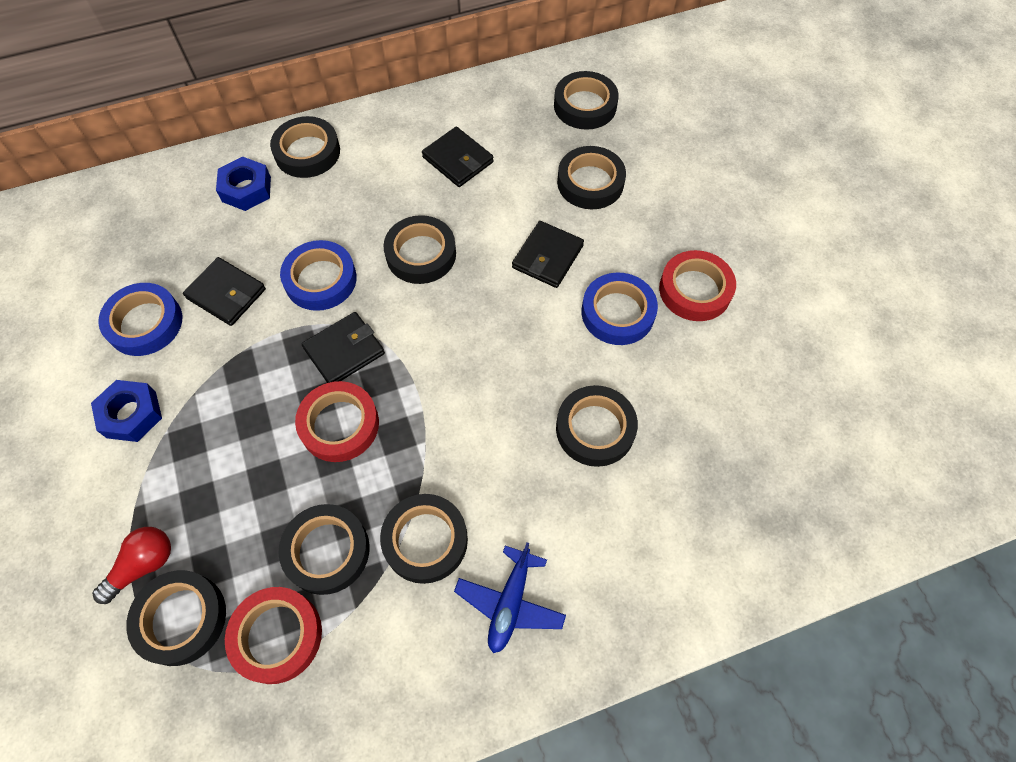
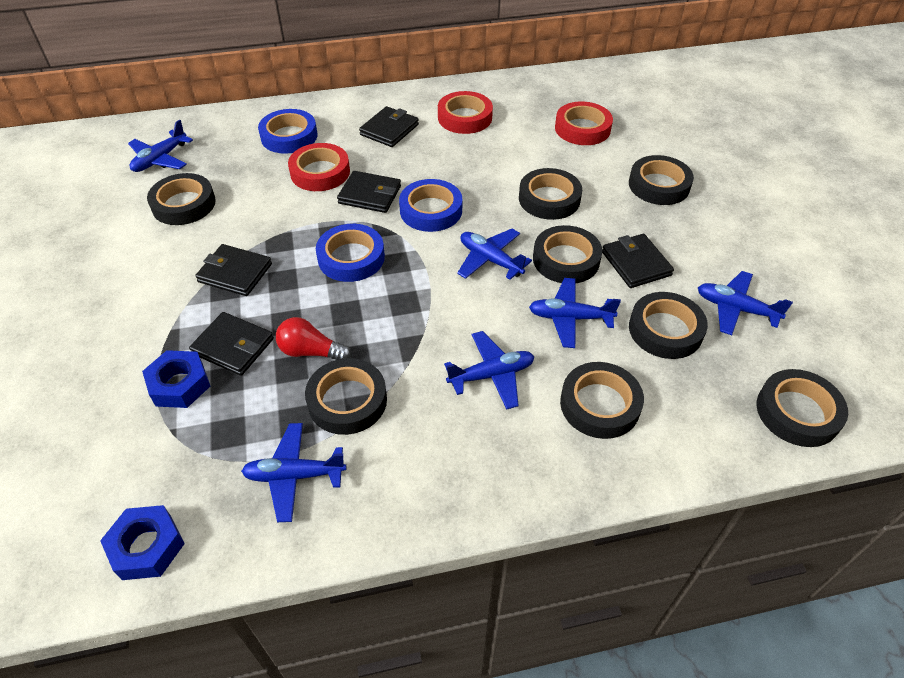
black wallet: 4 -> 5
blue plane: 1 -> 6

